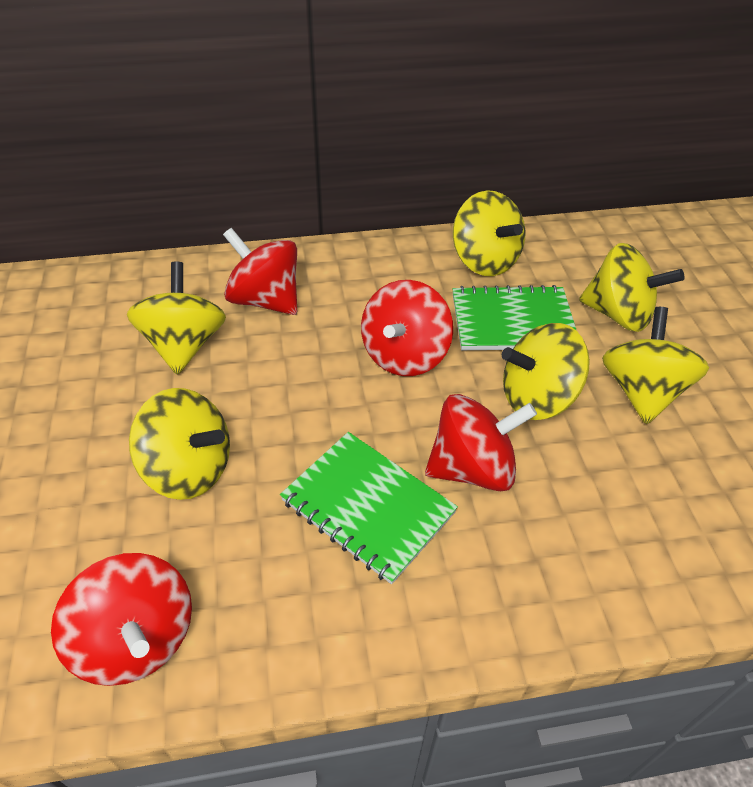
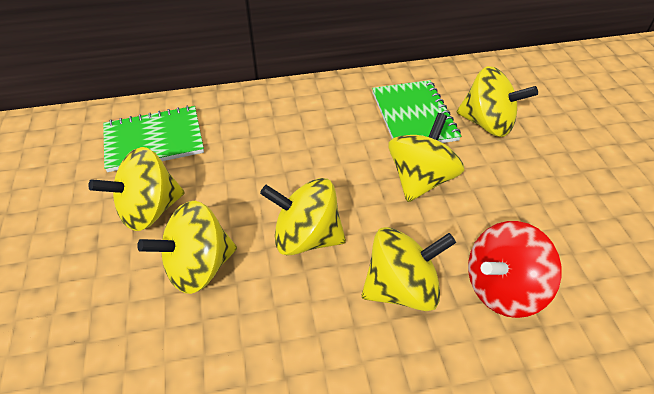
red spinning top: 4 -> 1

